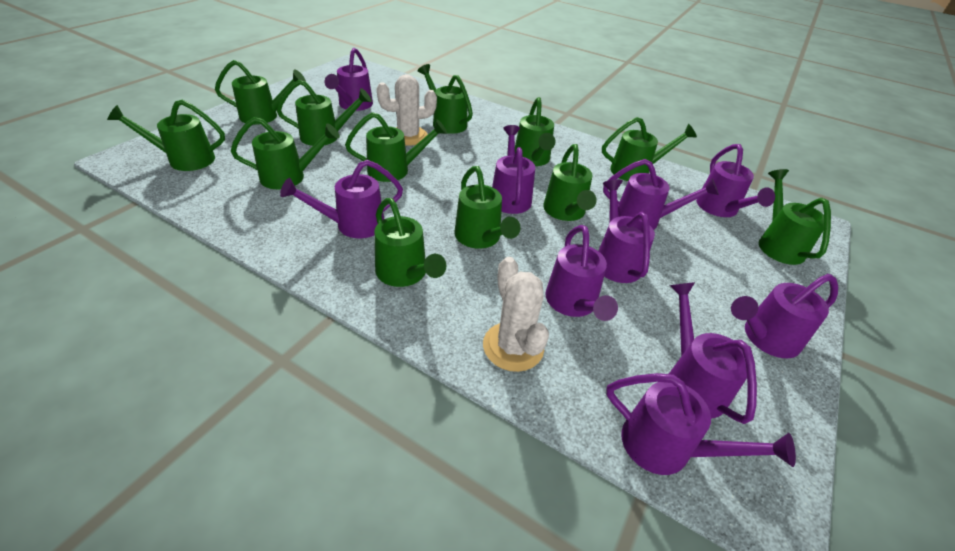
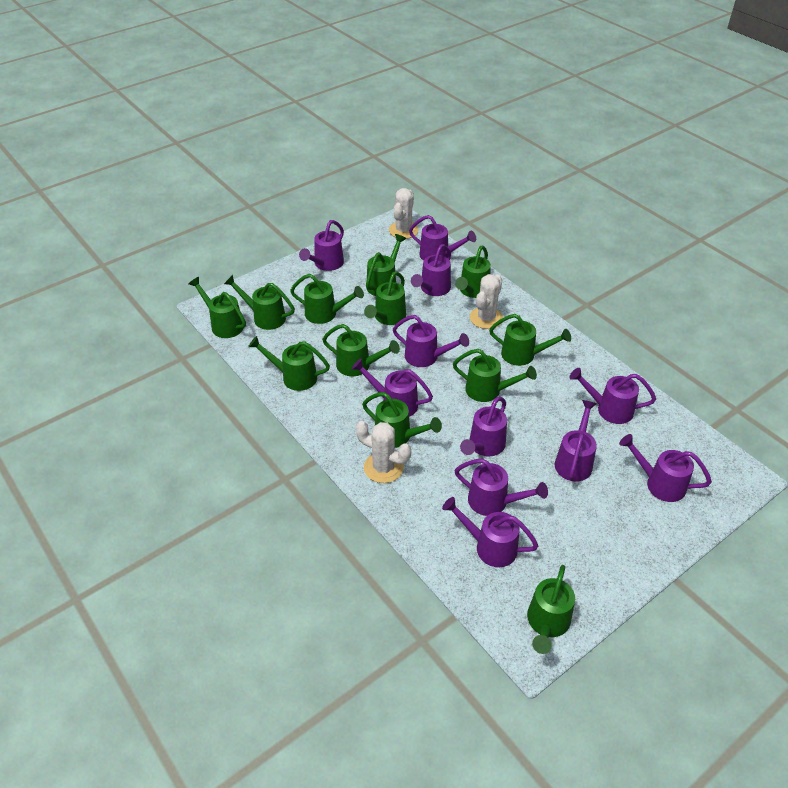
purple watering can: 10 -> 11
white cactus: 2 -> 3

